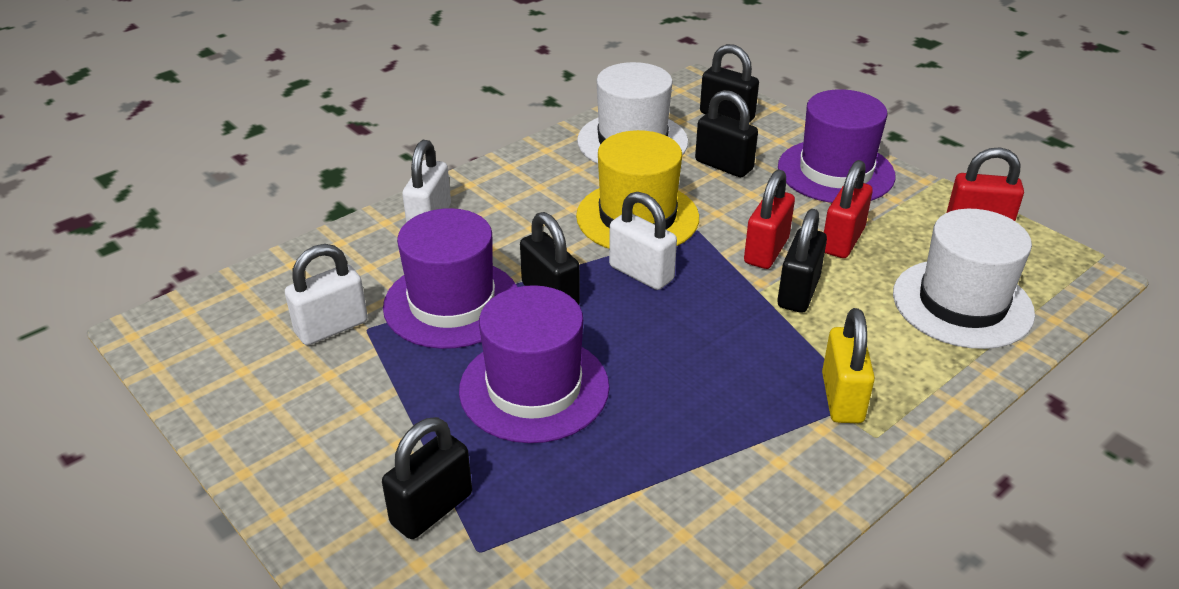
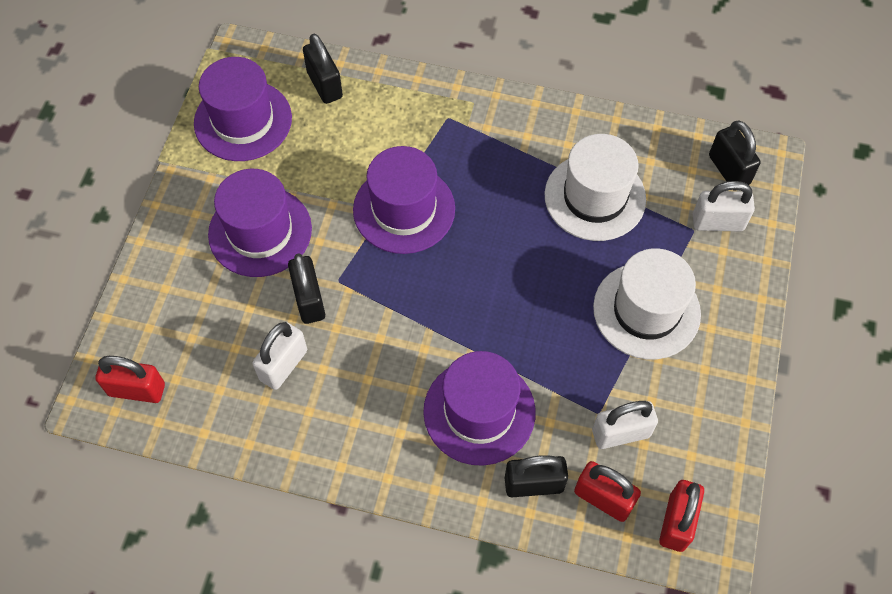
black padlock: 5 -> 4
purple hat: 3 -> 4
yellow hat: 1 -> 0
yellow padlock: 1 -> 0

